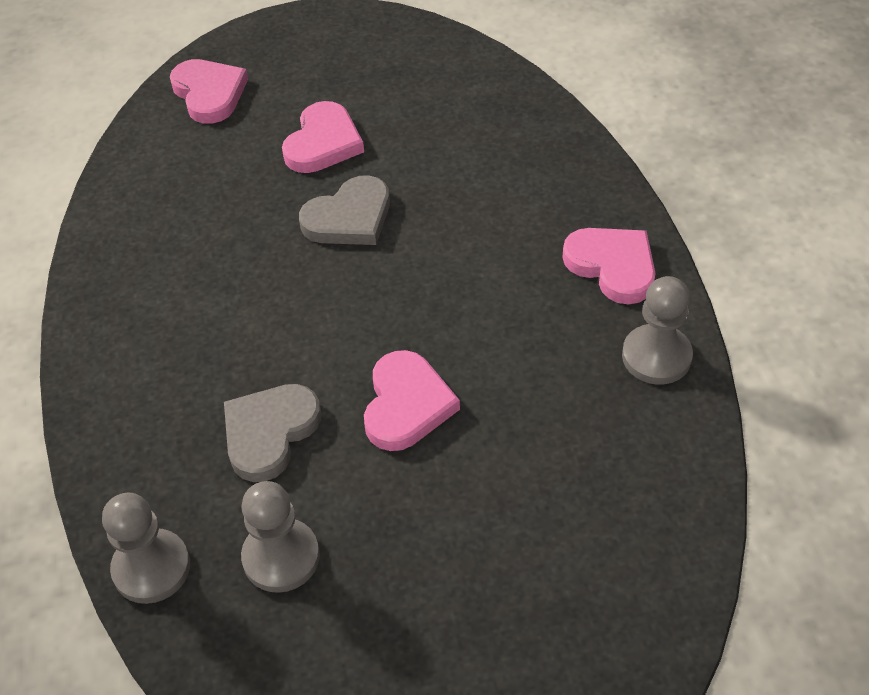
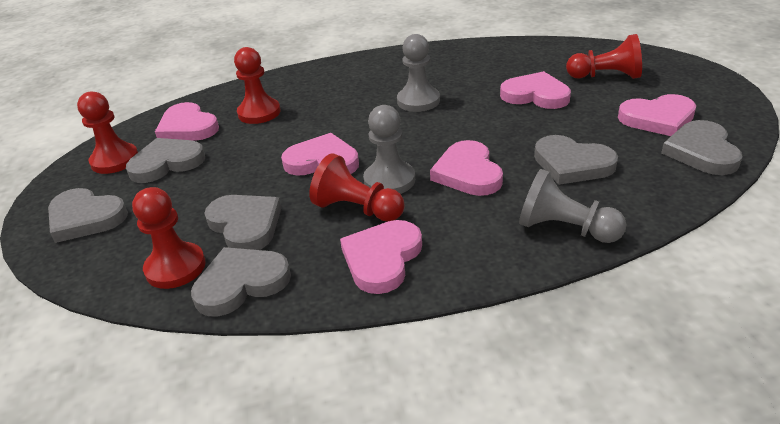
grey heart: 2 -> 6
pink heart: 4 -> 6
red pawn: 0 -> 5

